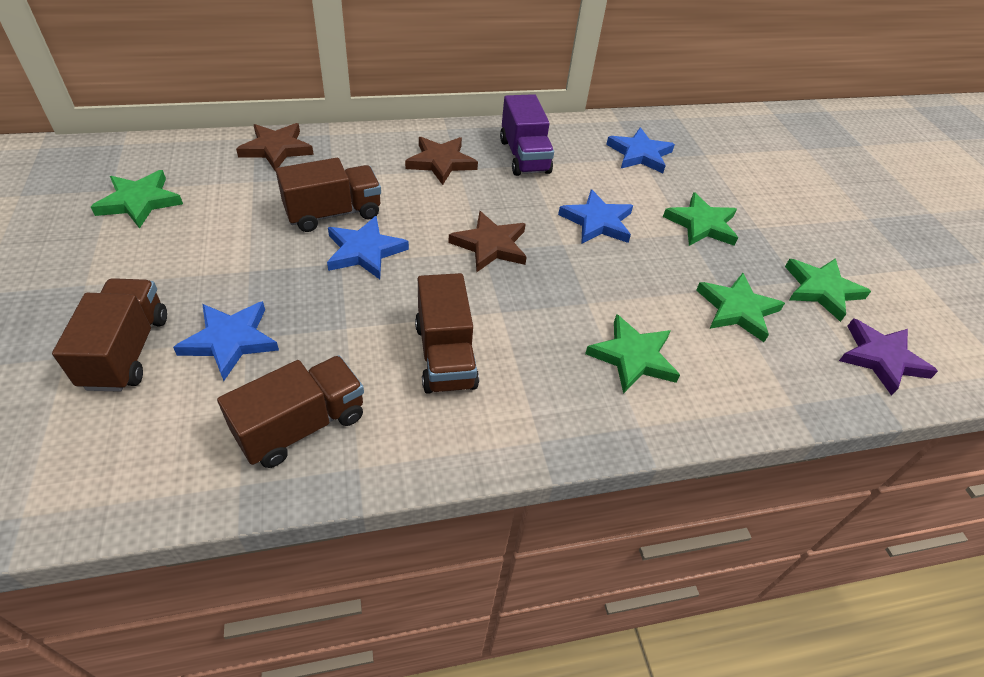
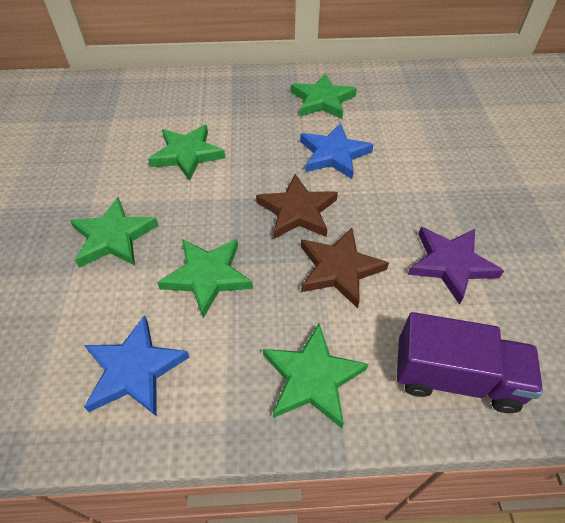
blue star: 4 -> 2
brown star: 3 -> 2
brown truck: 4 -> 0

